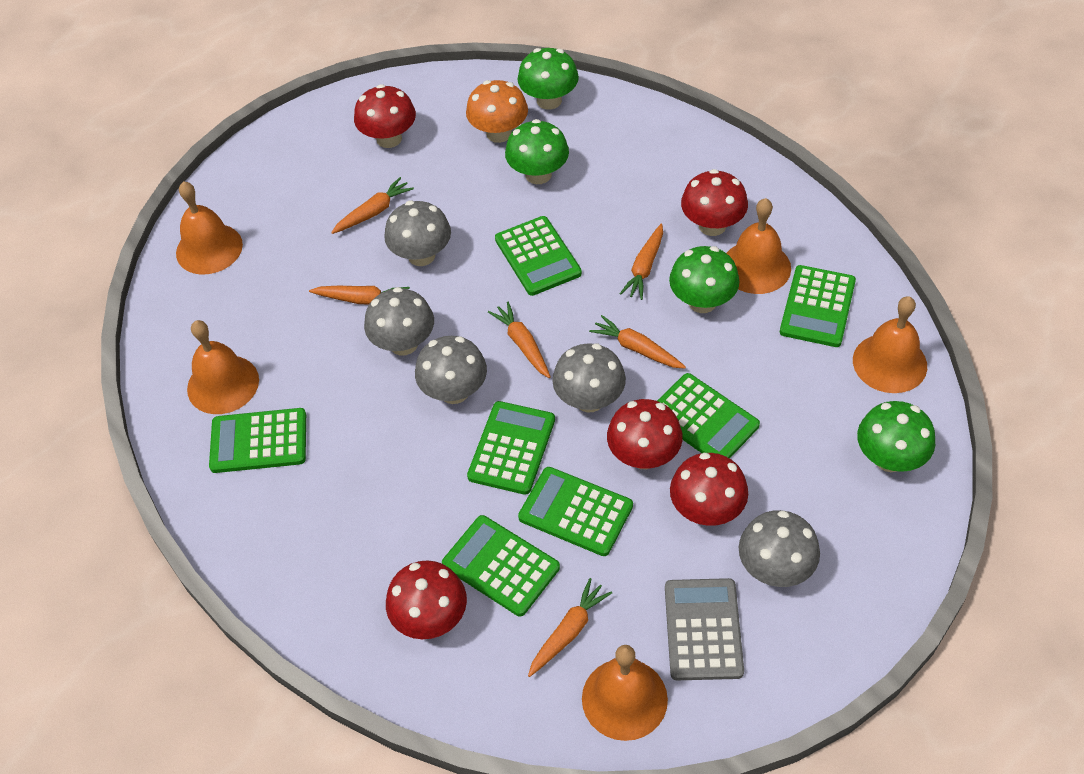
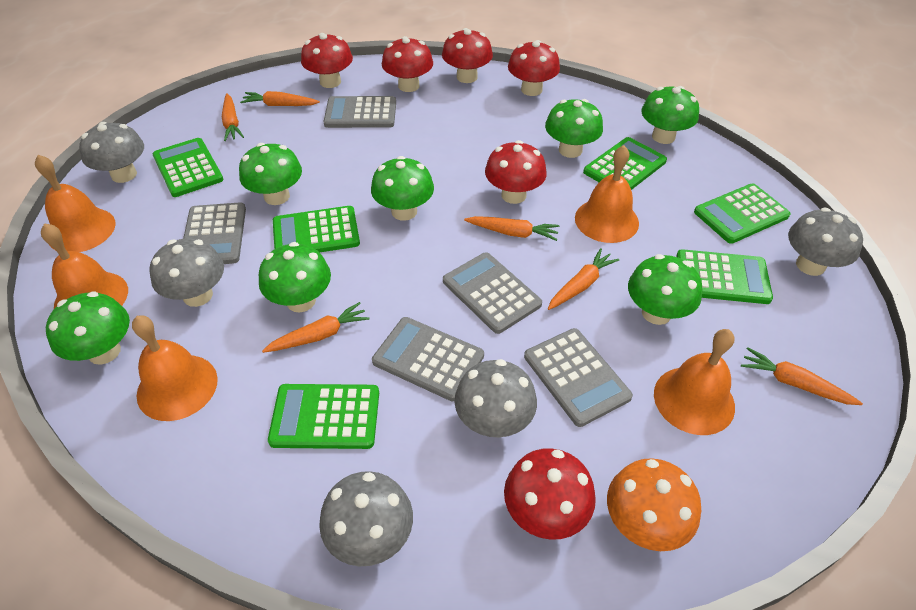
green calculator: 7 -> 6
green mushroom: 4 -> 7
grey calculator: 1 -> 5
red mushroom: 5 -> 6

